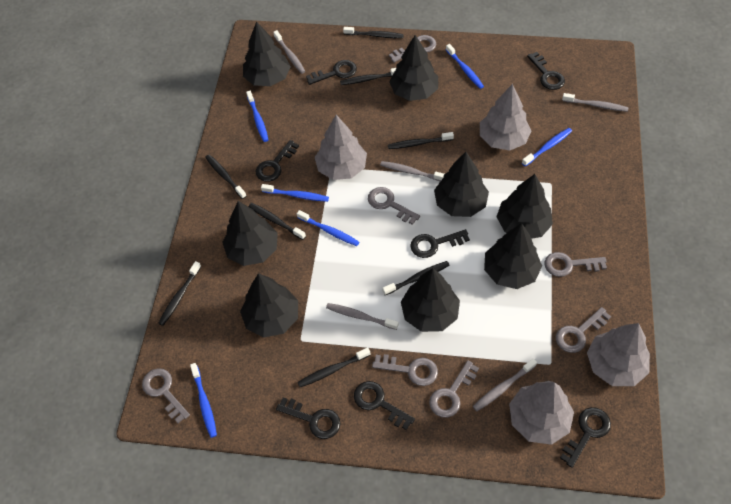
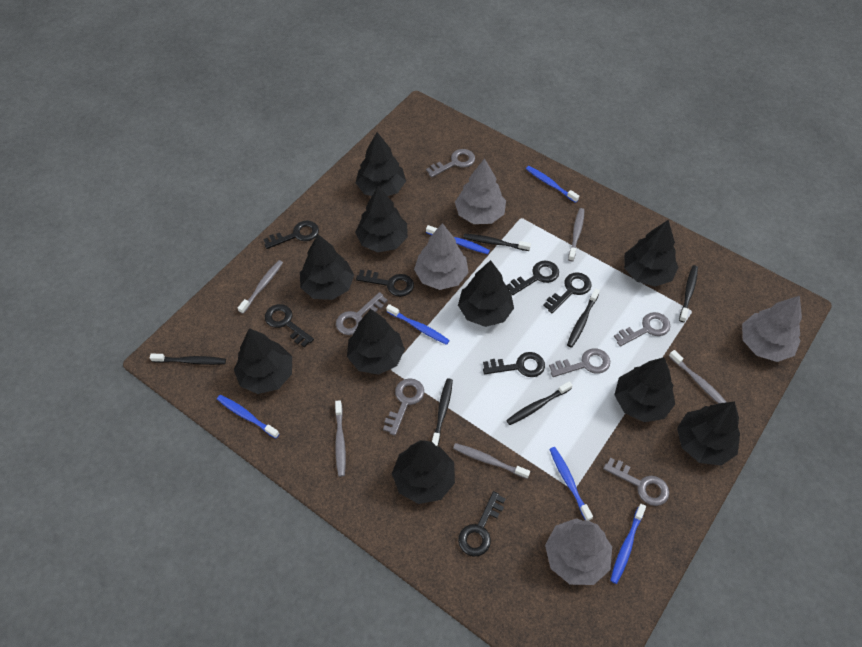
black toothbrush: 8 -> 6
black tree: 8 -> 10
grey key: 7 -> 6

